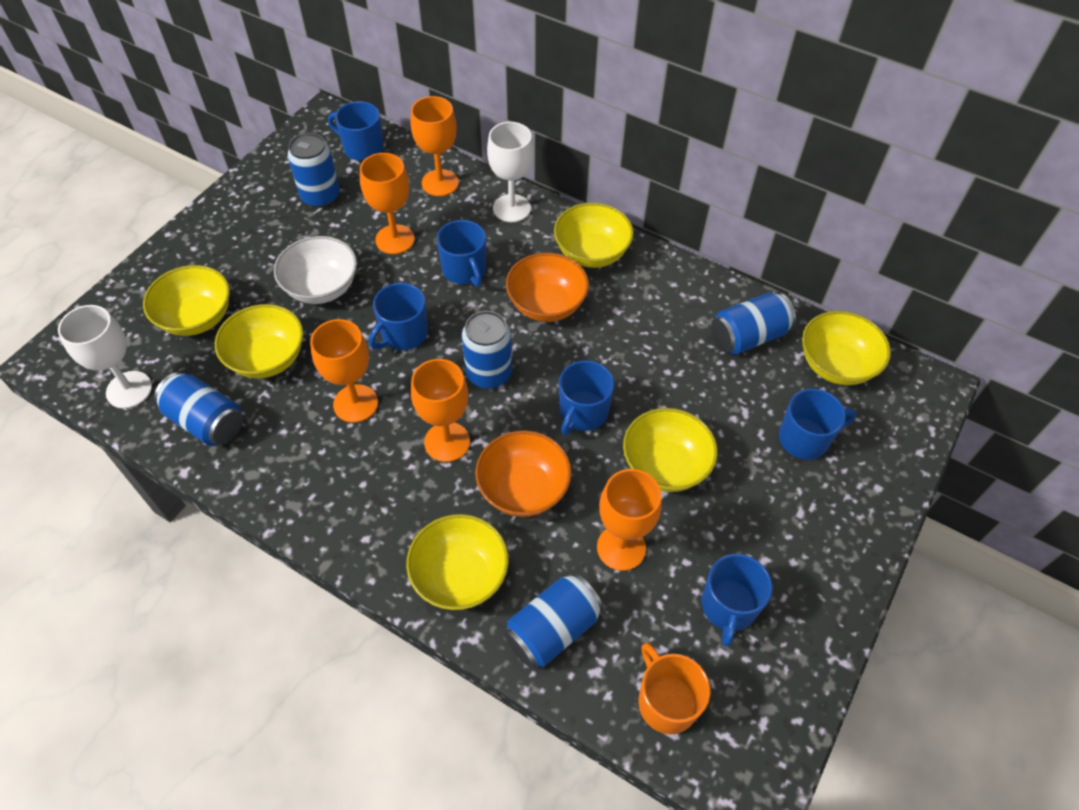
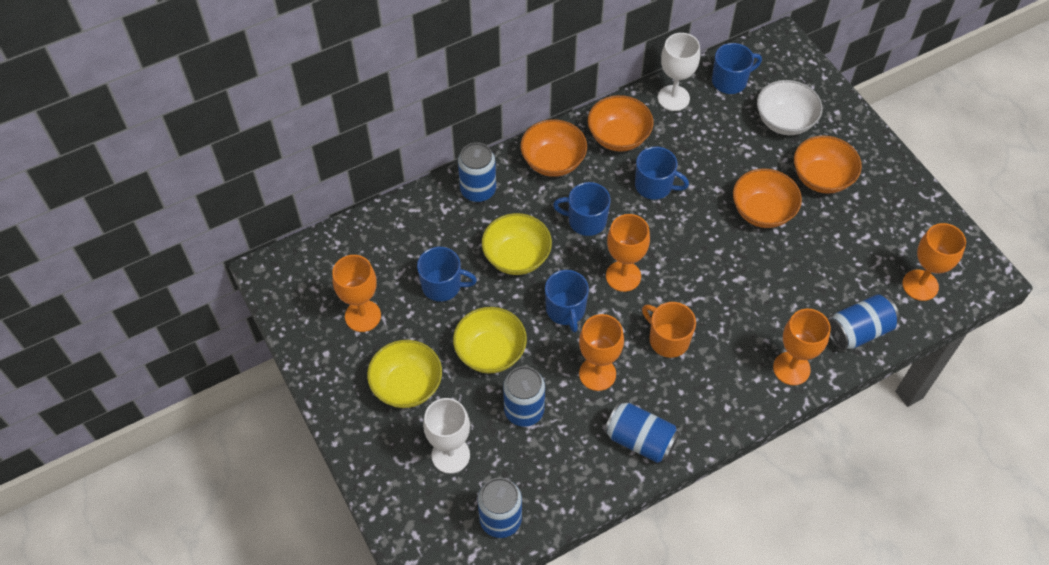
blue mug: 6 -> 5
orange bowl: 2 -> 4
yellow bowl: 6 -> 3

